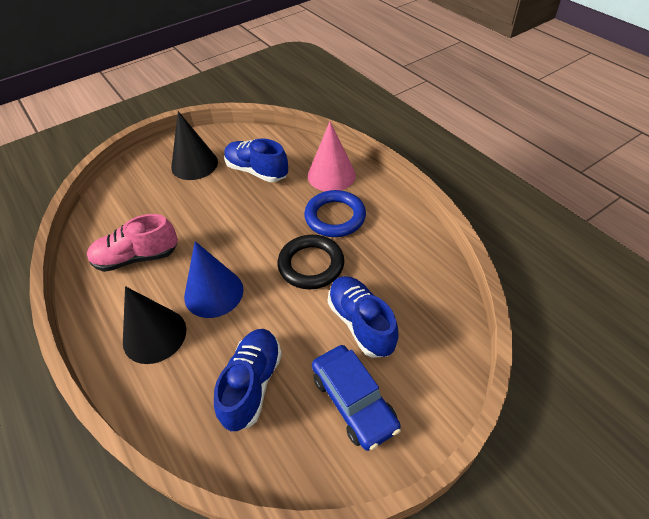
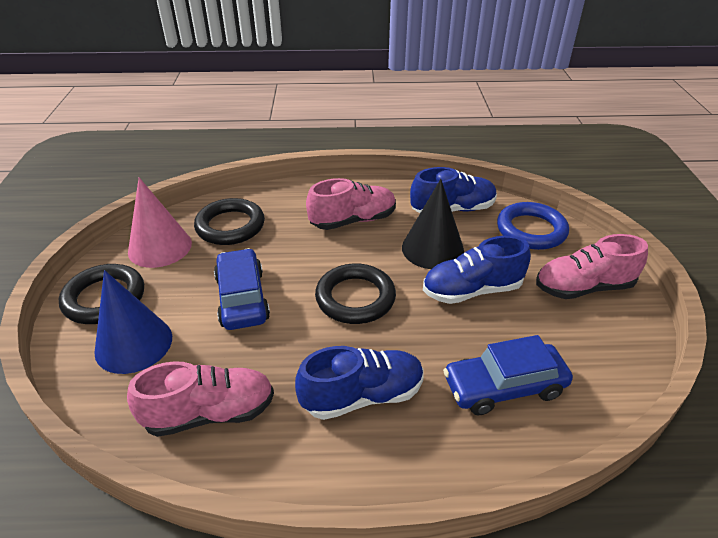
black cone: 2 -> 1
black ring: 1 -> 3
blue car: 1 -> 2
pink shoe: 1 -> 3

